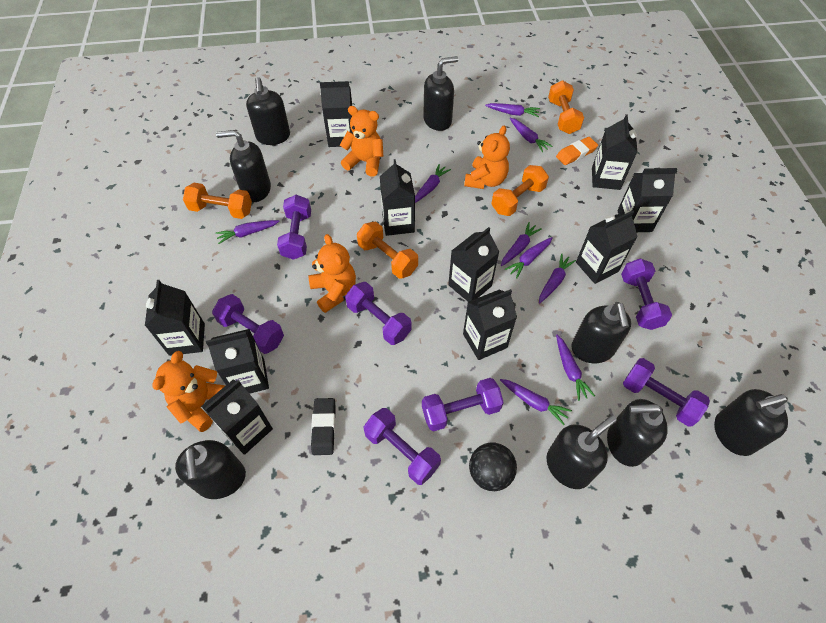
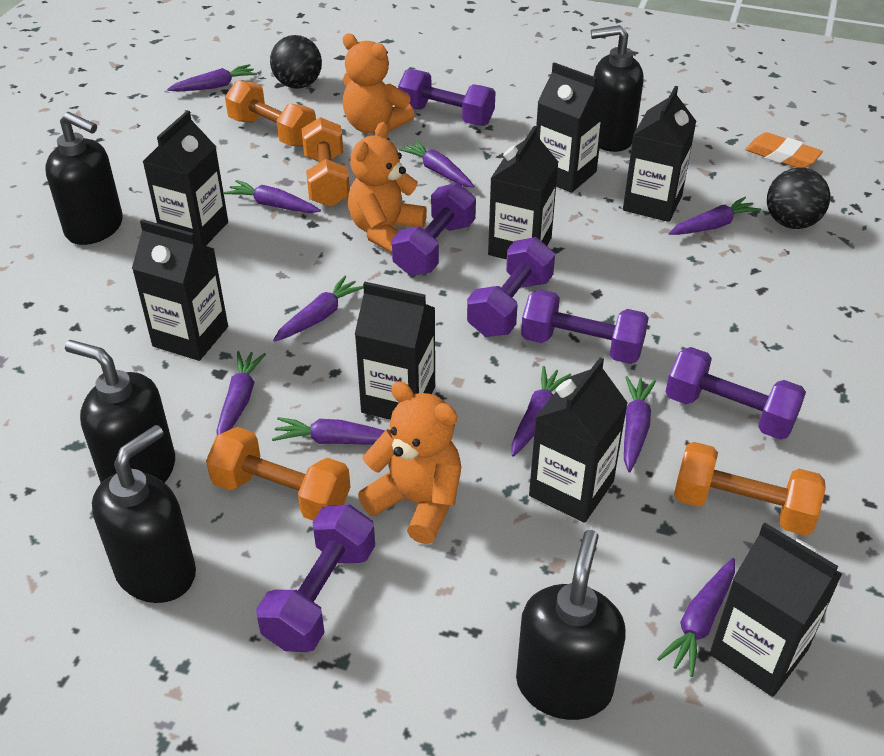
black ball: 1 -> 2
black carton: 10 -> 8
black eraser: 1 -> 0
black soap dispenser: 8 -> 5
orange teddy bear: 4 -> 3
purple carrot: 9 -> 10
purple dumbbell: 7 -> 6

